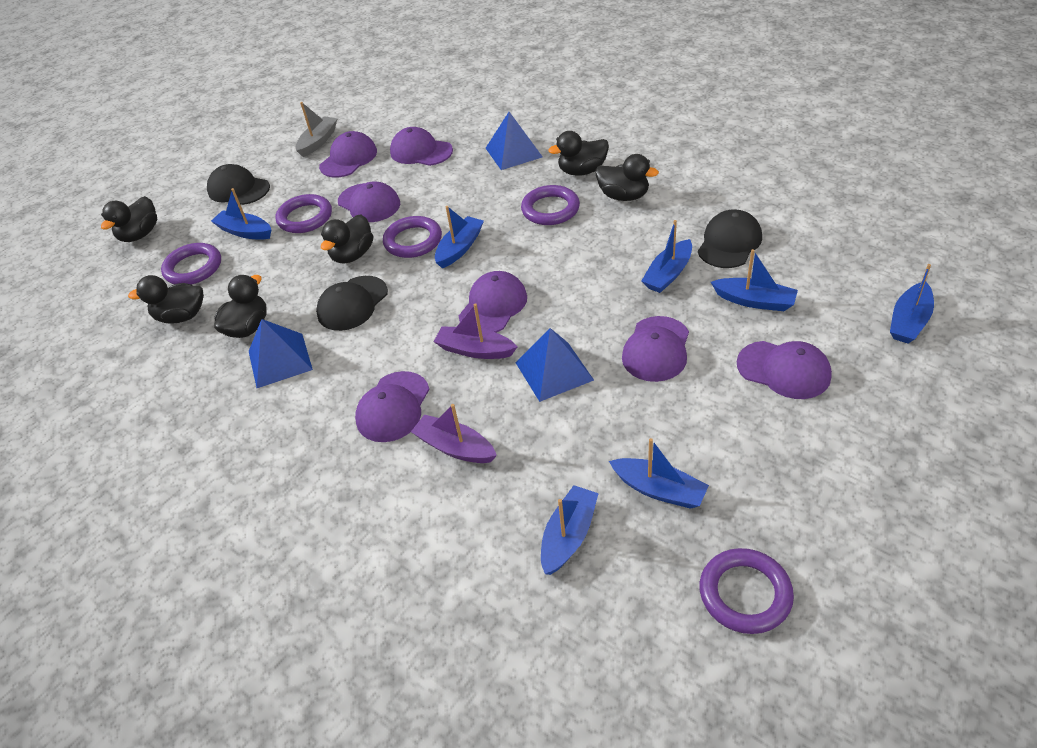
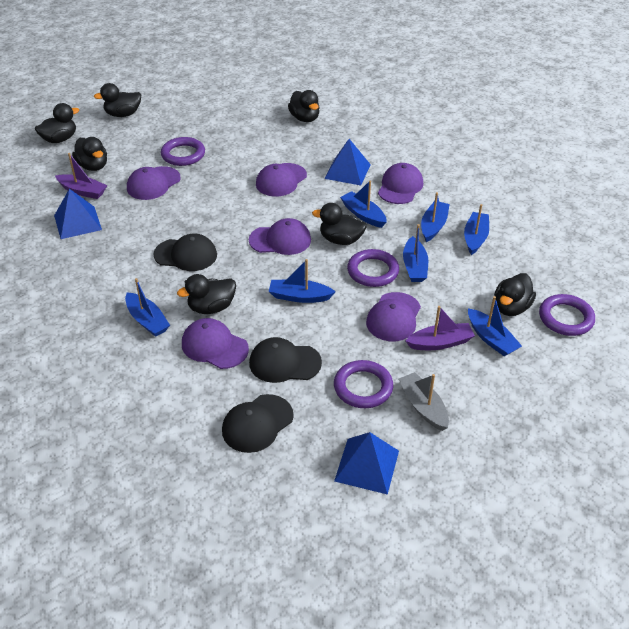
black duck: 6 -> 7
purple cap: 7 -> 6
purple ring: 5 -> 4

